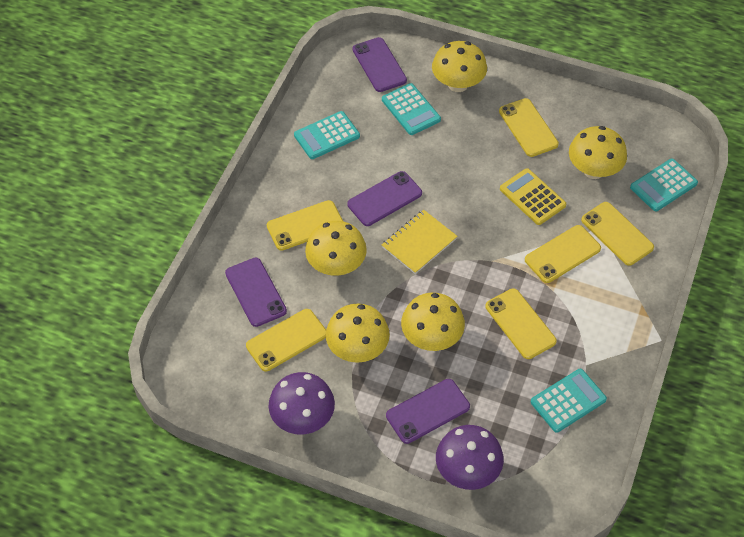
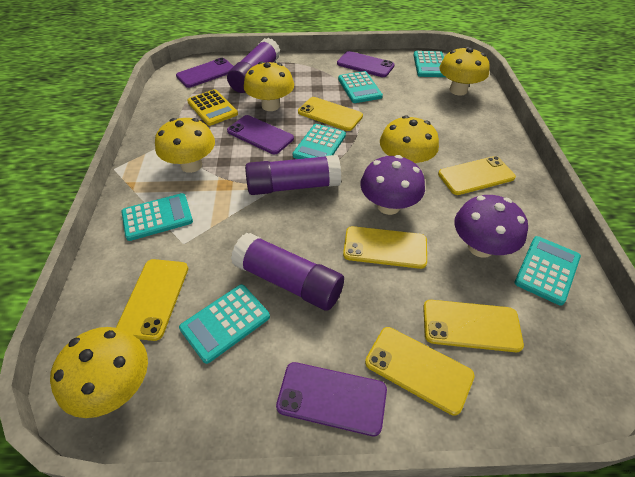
purple glue stick: 0 -> 3
turquoise calculator: 4 -> 6
yellow notebook: 1 -> 0

